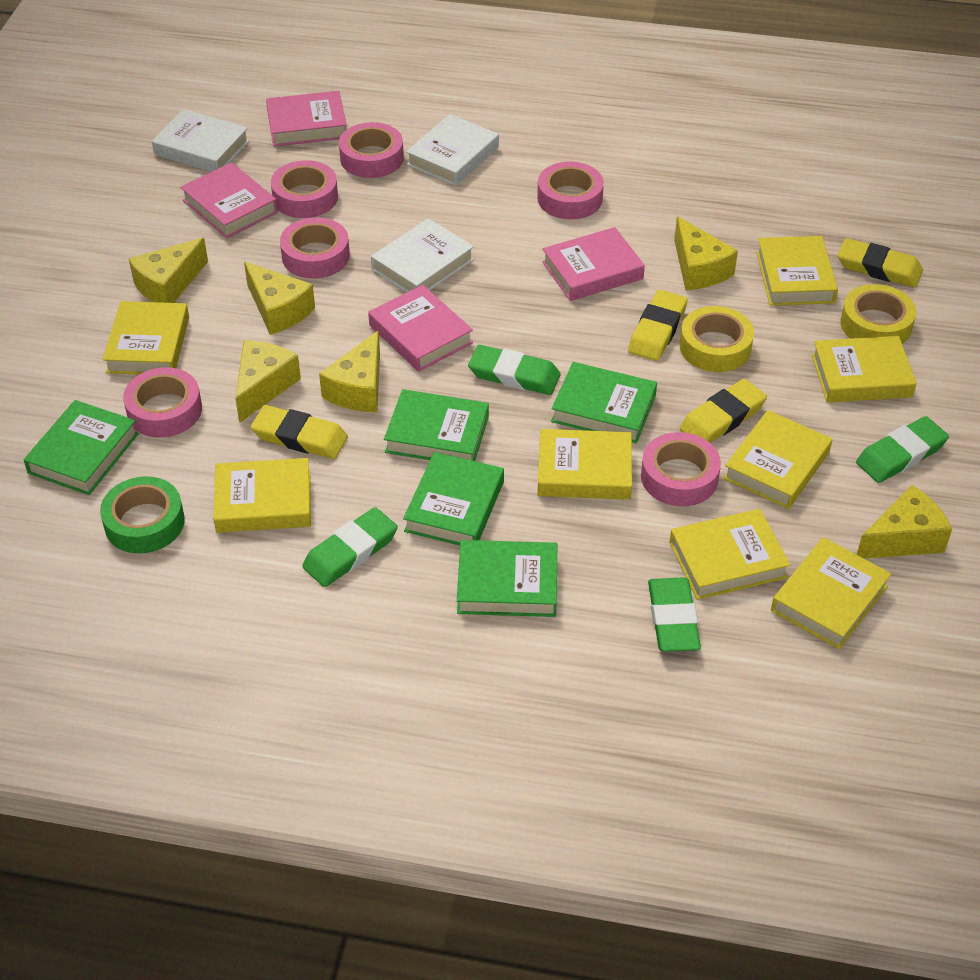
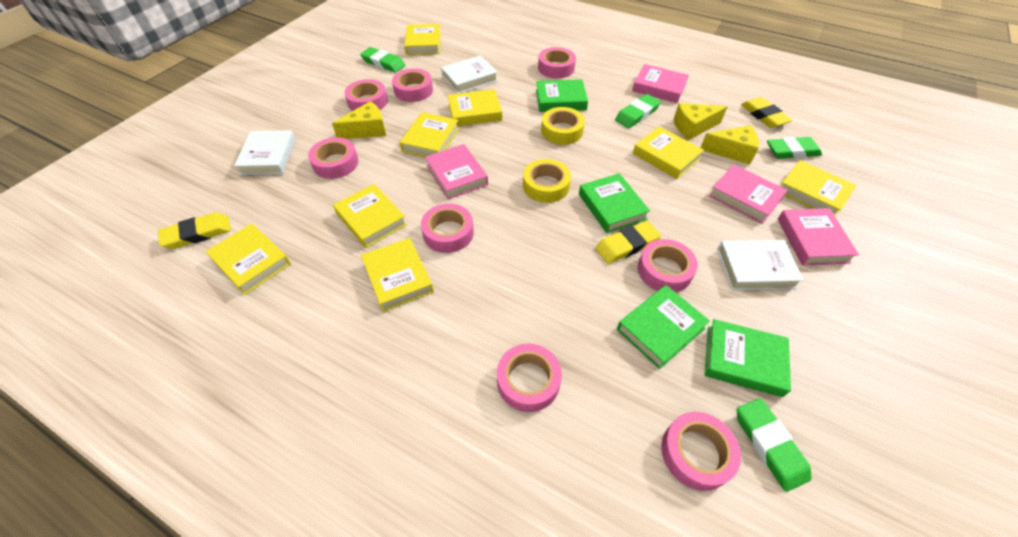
green book: 5 -> 4
green tape: 1 -> 0
pink tape: 6 -> 8
yellow cheese: 6 -> 3
yellow eraser: 4 -> 3

